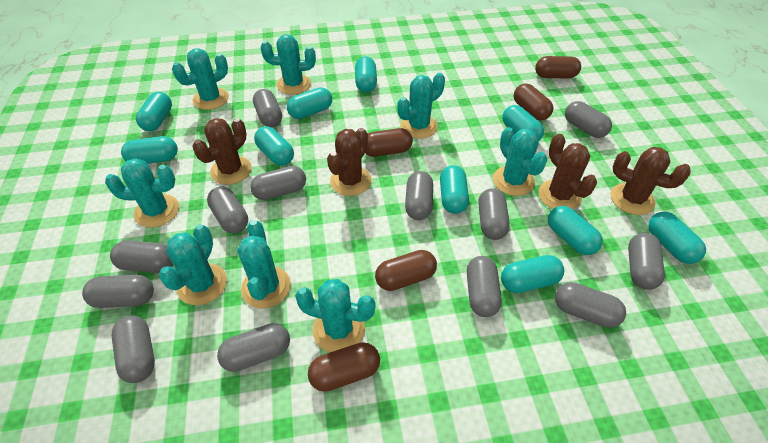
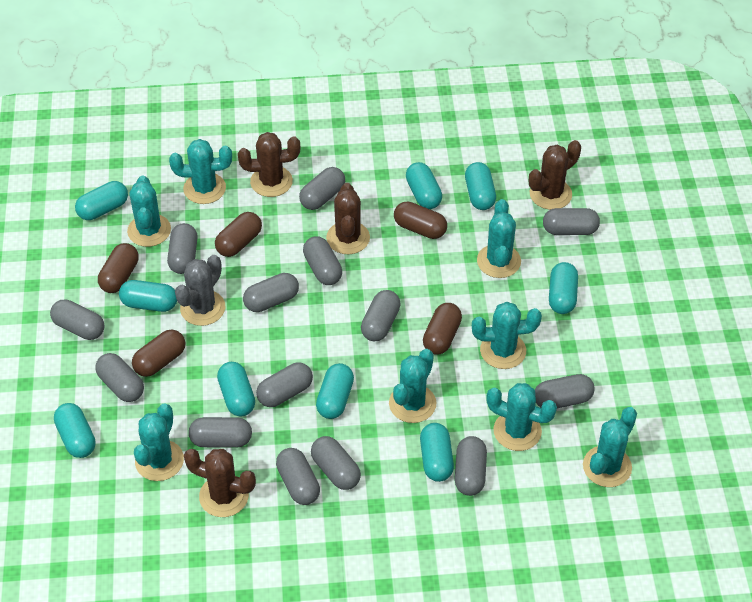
grey cactus: 0 -> 1
grey capsule: 13 -> 14
turquoise capsule: 10 -> 9

